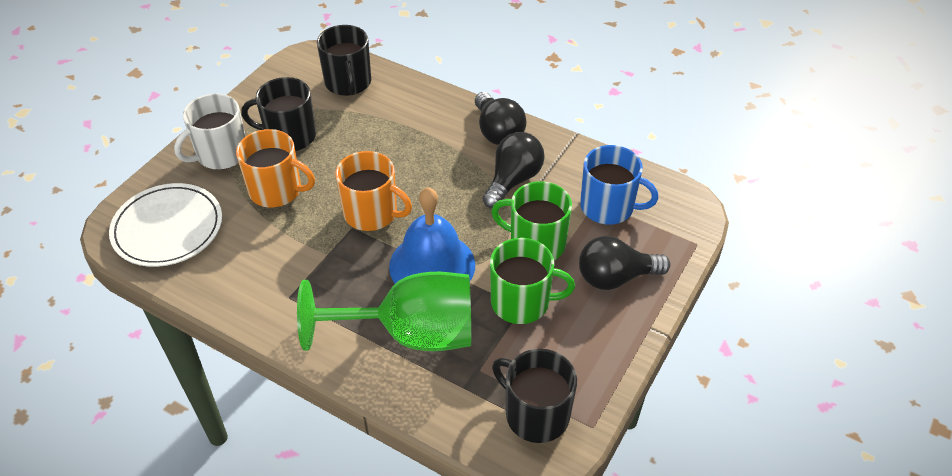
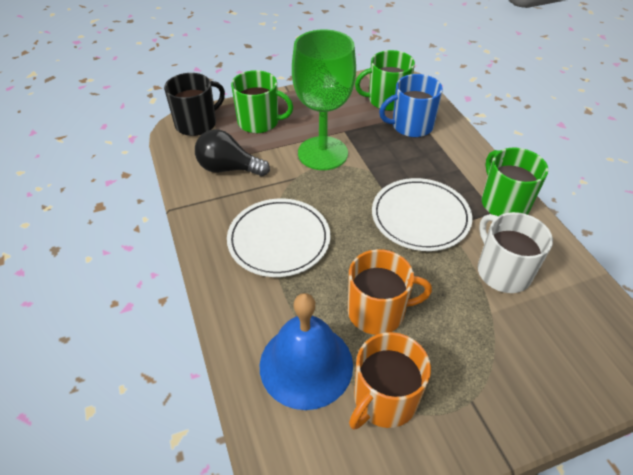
black light bulb: 3 -> 1
black mug: 3 -> 1
green mug: 2 -> 3
white plate: 1 -> 2

